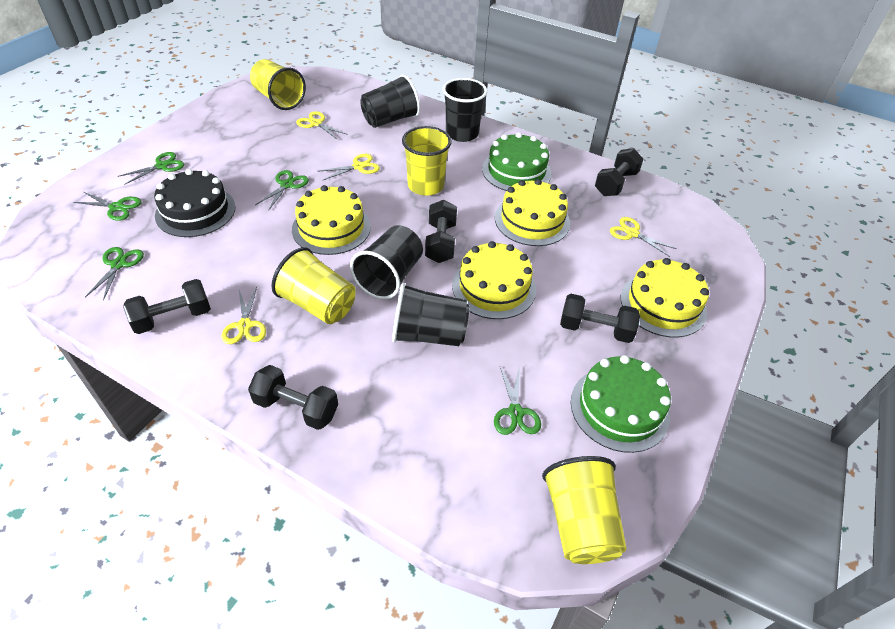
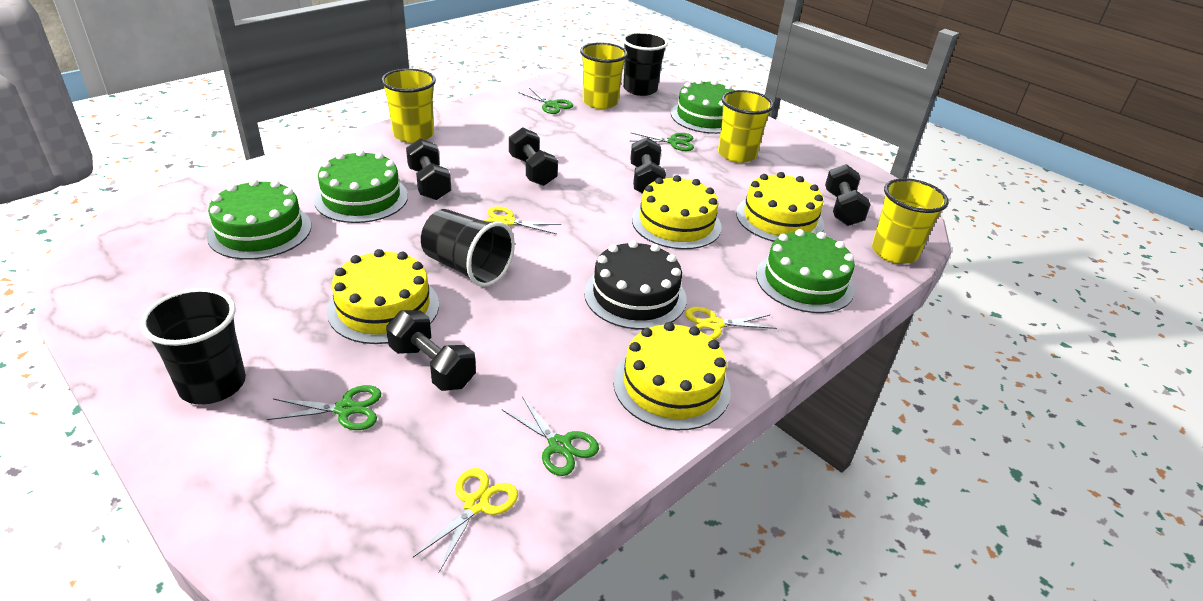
black cup: 4 -> 3
green cake: 2 -> 4
green scissors: 5 -> 4
yellow scissors: 4 -> 3

